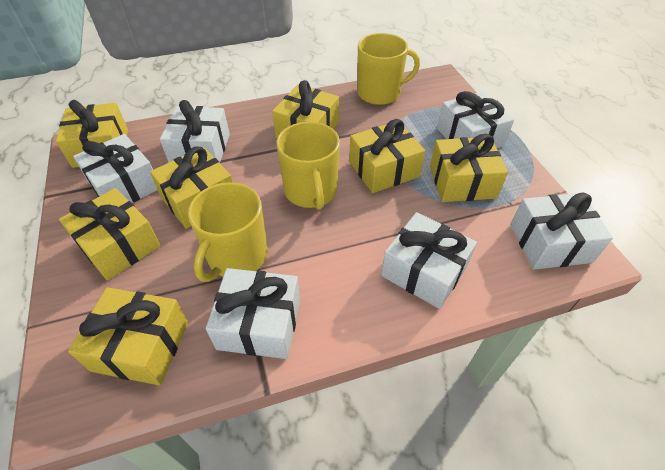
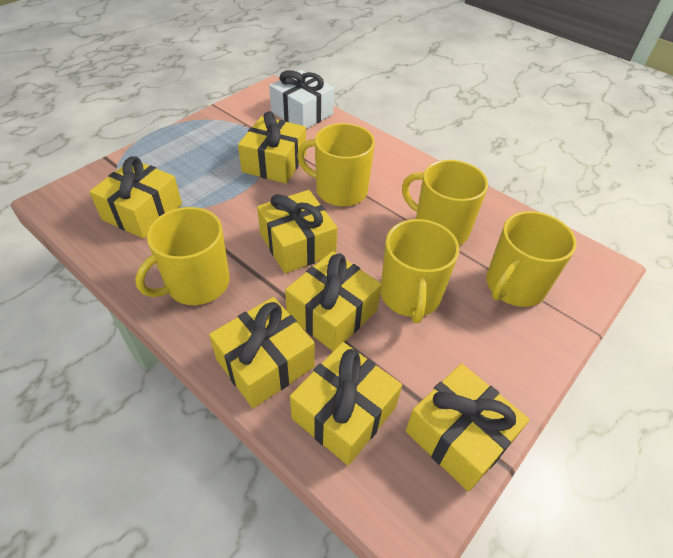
white gift: 6 -> 1
yellow mug: 3 -> 5

